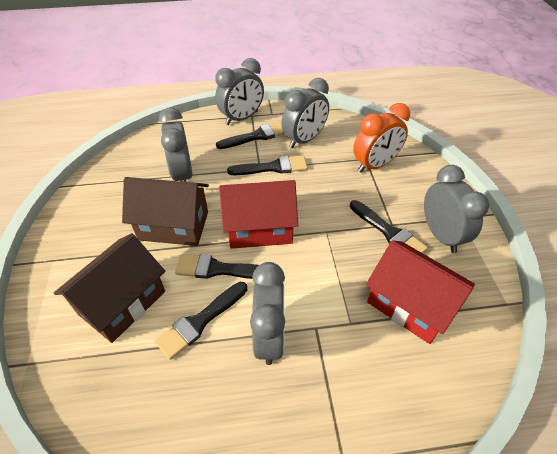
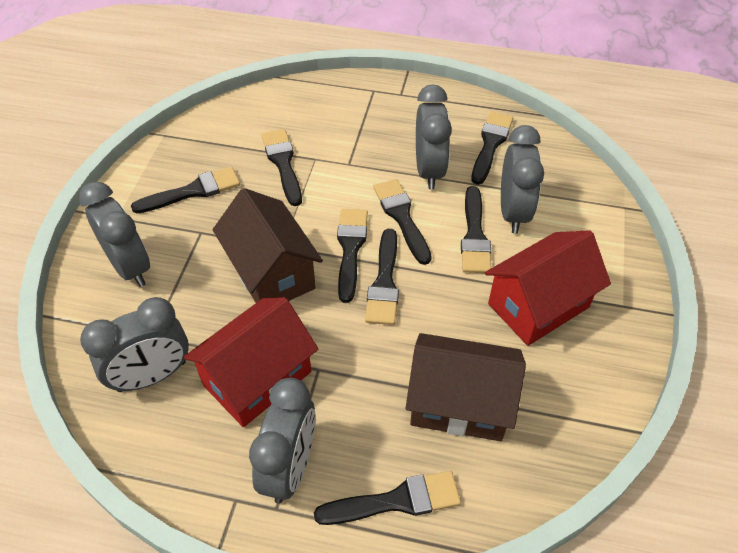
black brush: 5 -> 8
orange clock: 1 -> 0

